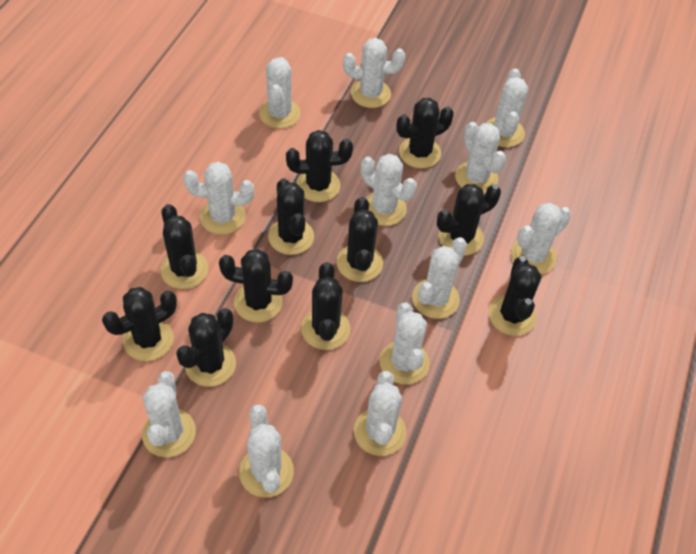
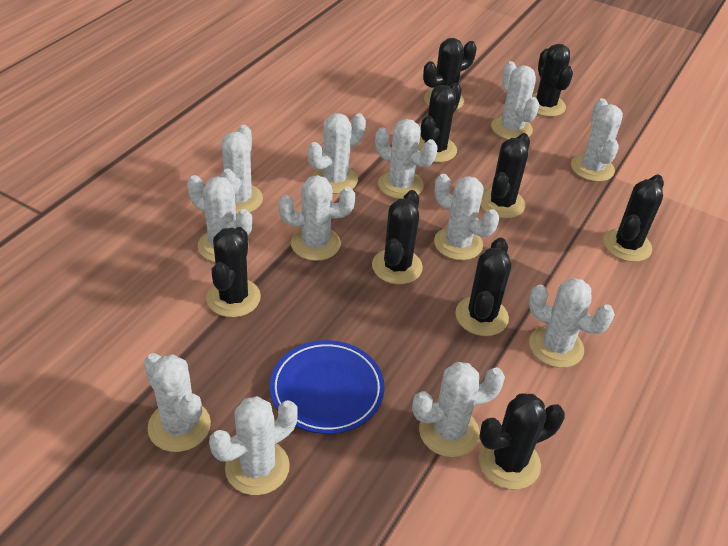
black cactus: 11 -> 9
blue plate: 0 -> 1

